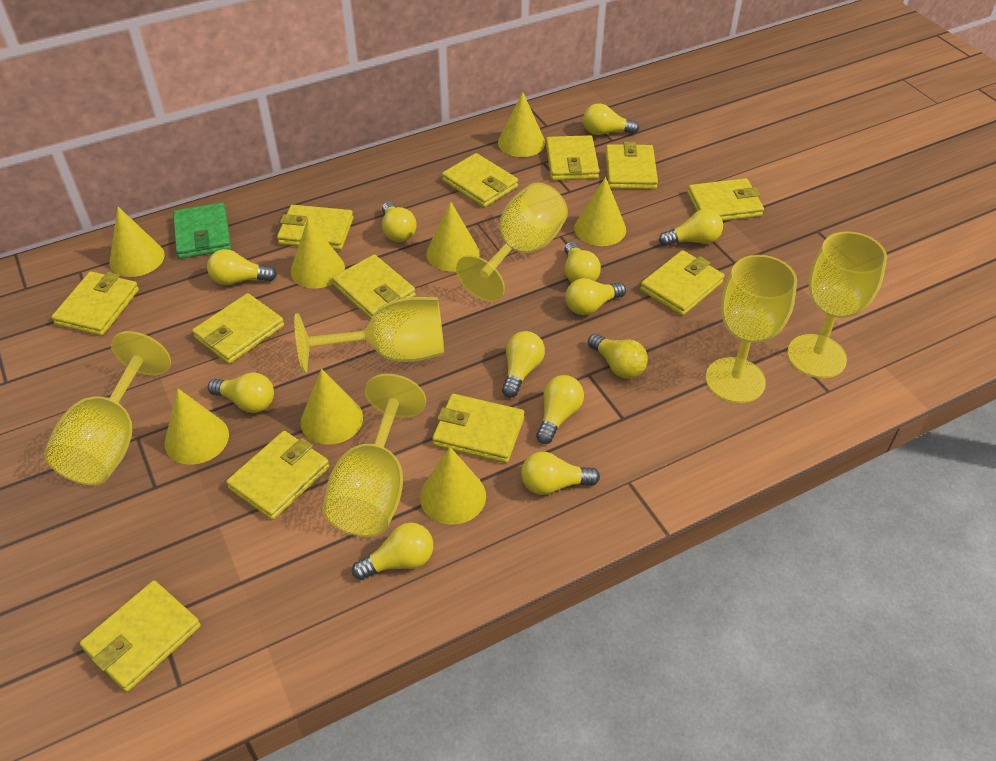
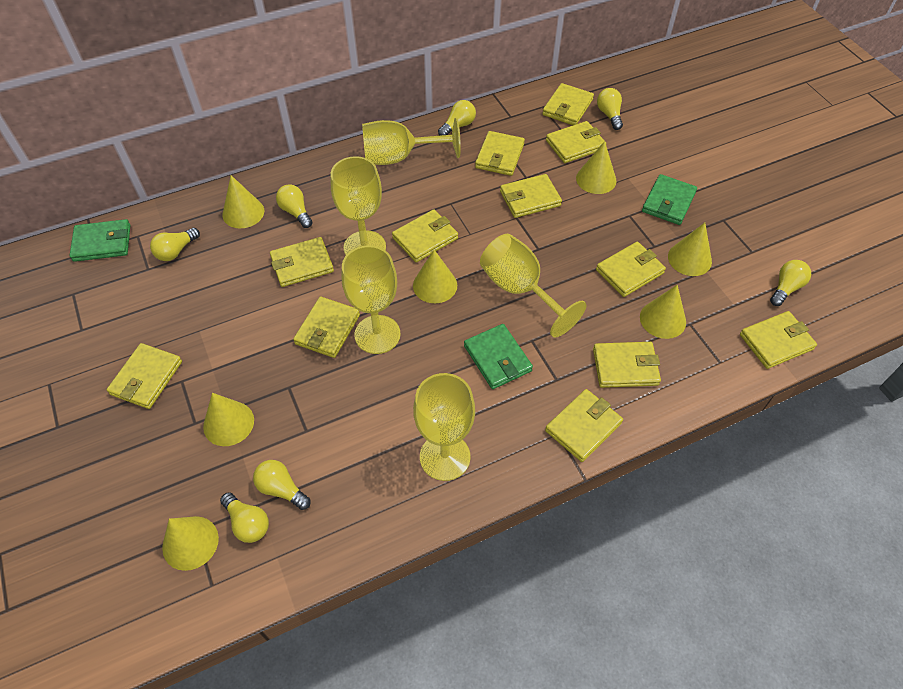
green wallet: 1 -> 3
yellow cone: 8 -> 7
yellow goblet: 6 -> 5
yellow light bulb: 12 -> 7

